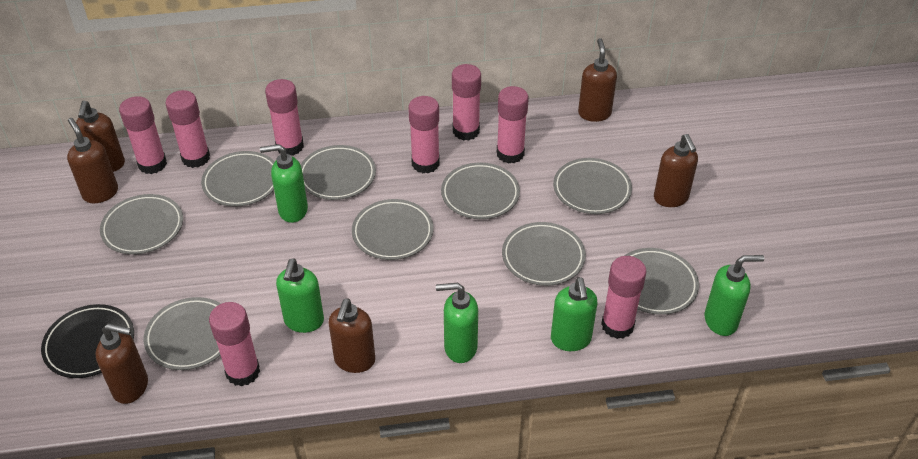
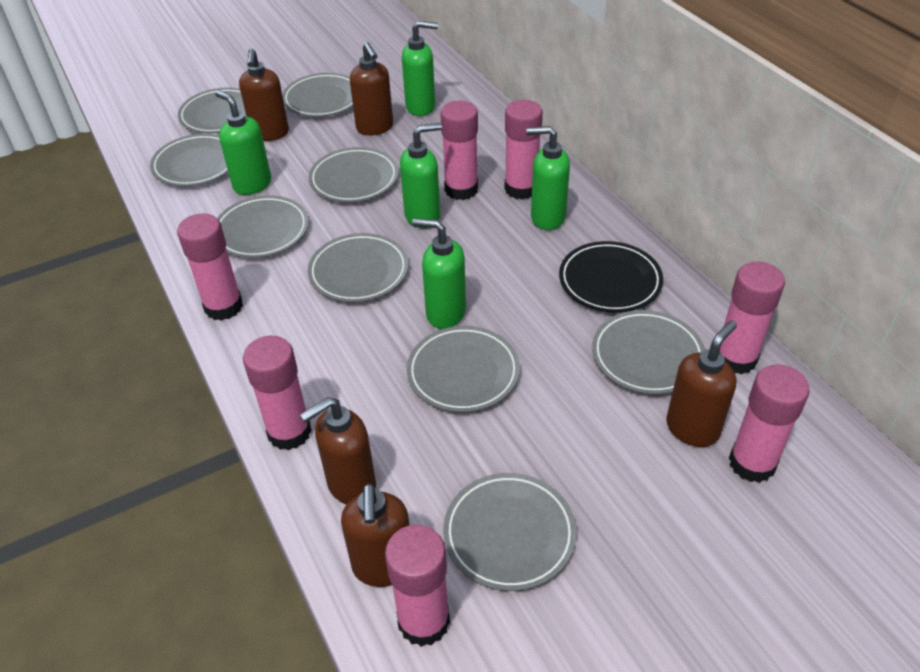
brown soap dispenser: 6 -> 5
pink glue stick: 8 -> 7

